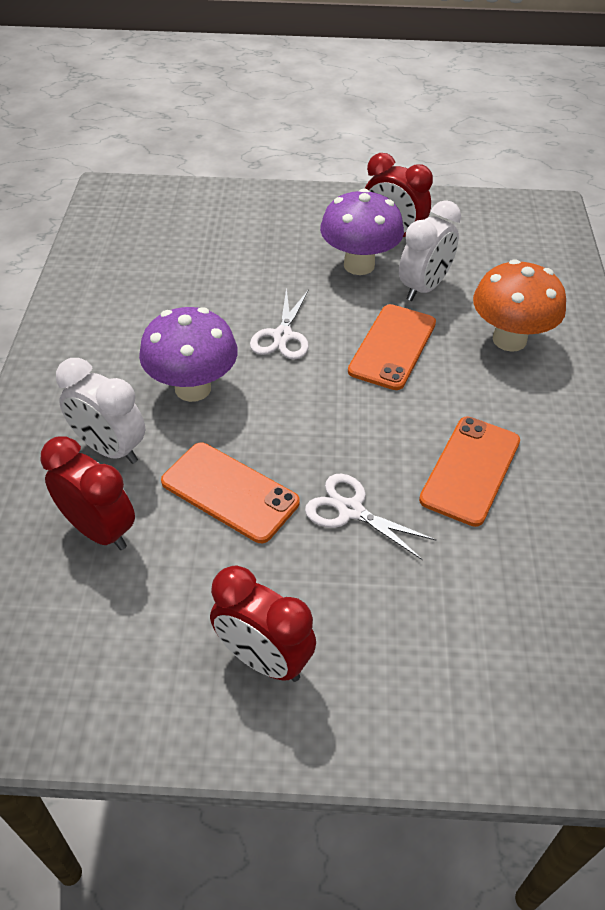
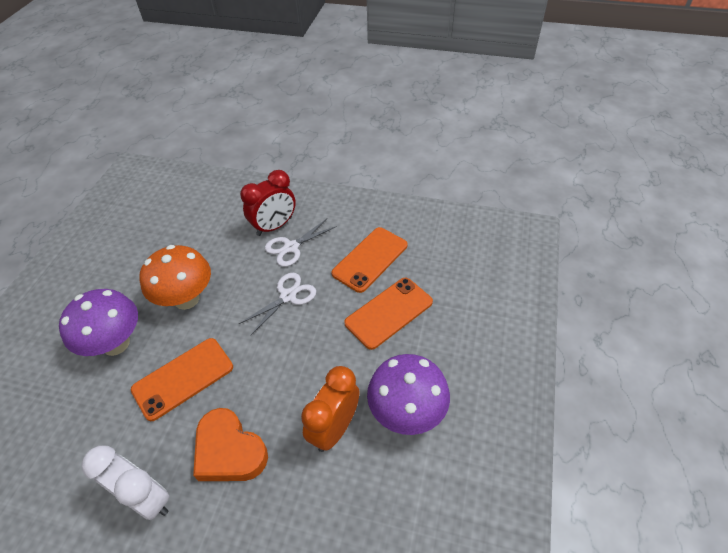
orange clock: 0 -> 1
orange heart: 0 -> 1
red clock: 3 -> 1
white clock: 2 -> 1

